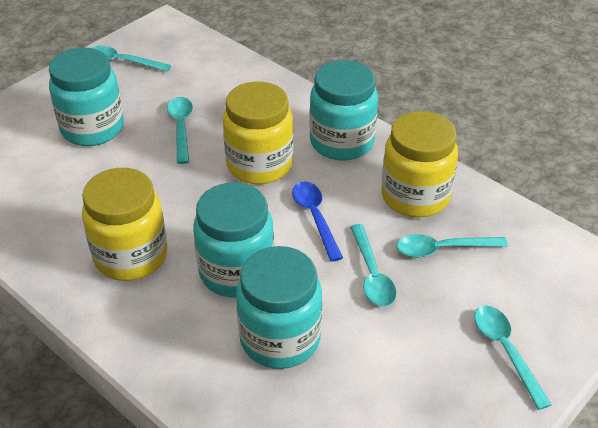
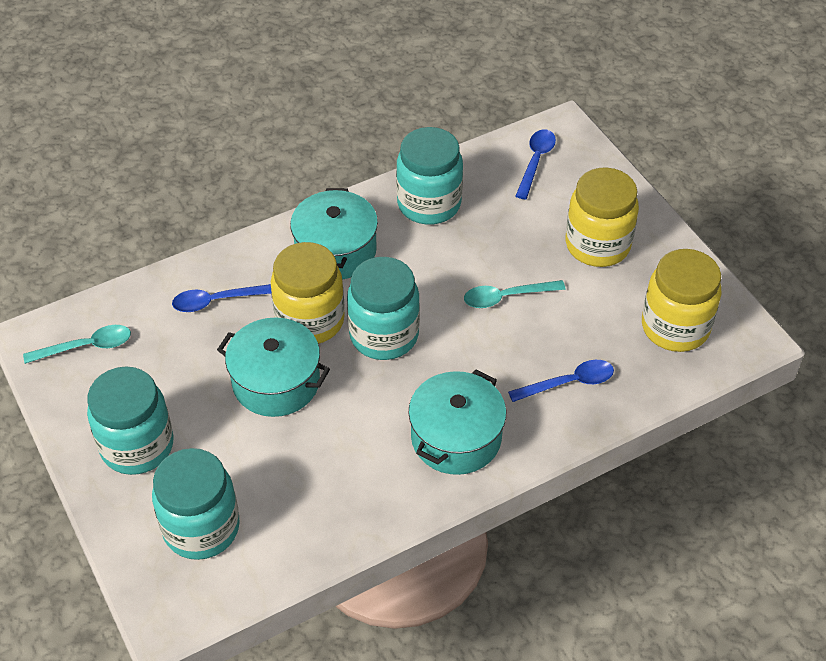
blue spoon: 1 -> 3
turquoise pot: 0 -> 3
turquoise spoon: 5 -> 2

